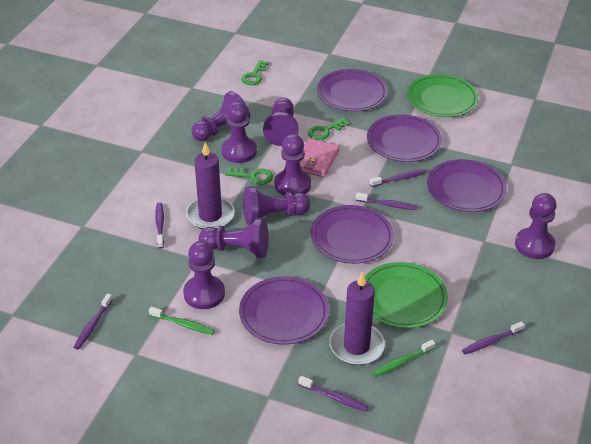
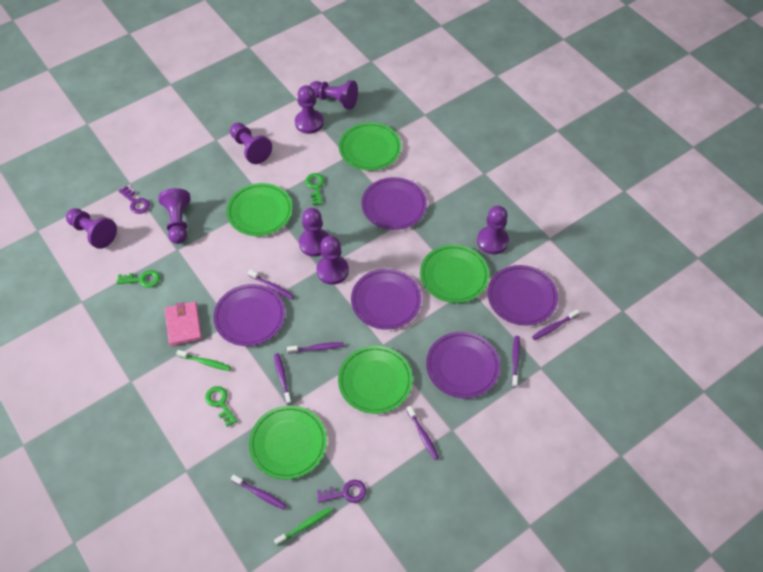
green plate: 2 -> 5
purple candle: 2 -> 0
purple key: 0 -> 2
purple toothbrush: 6 -> 7

